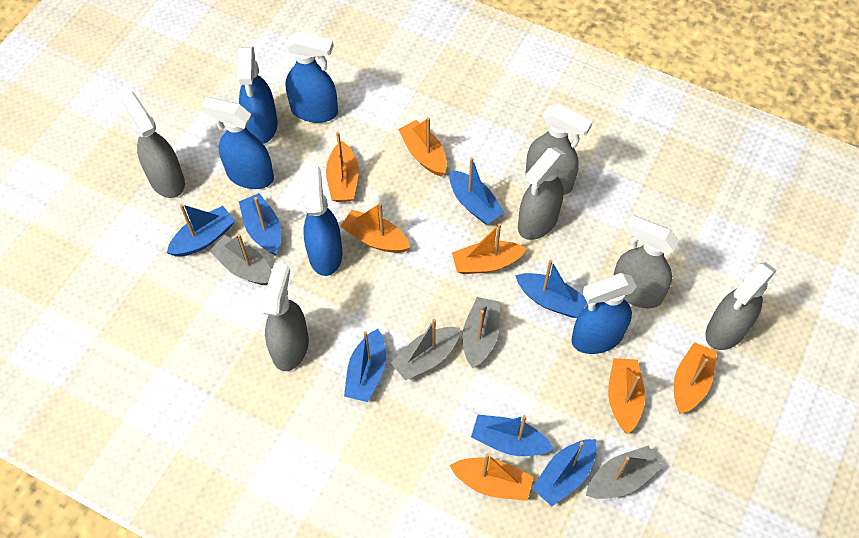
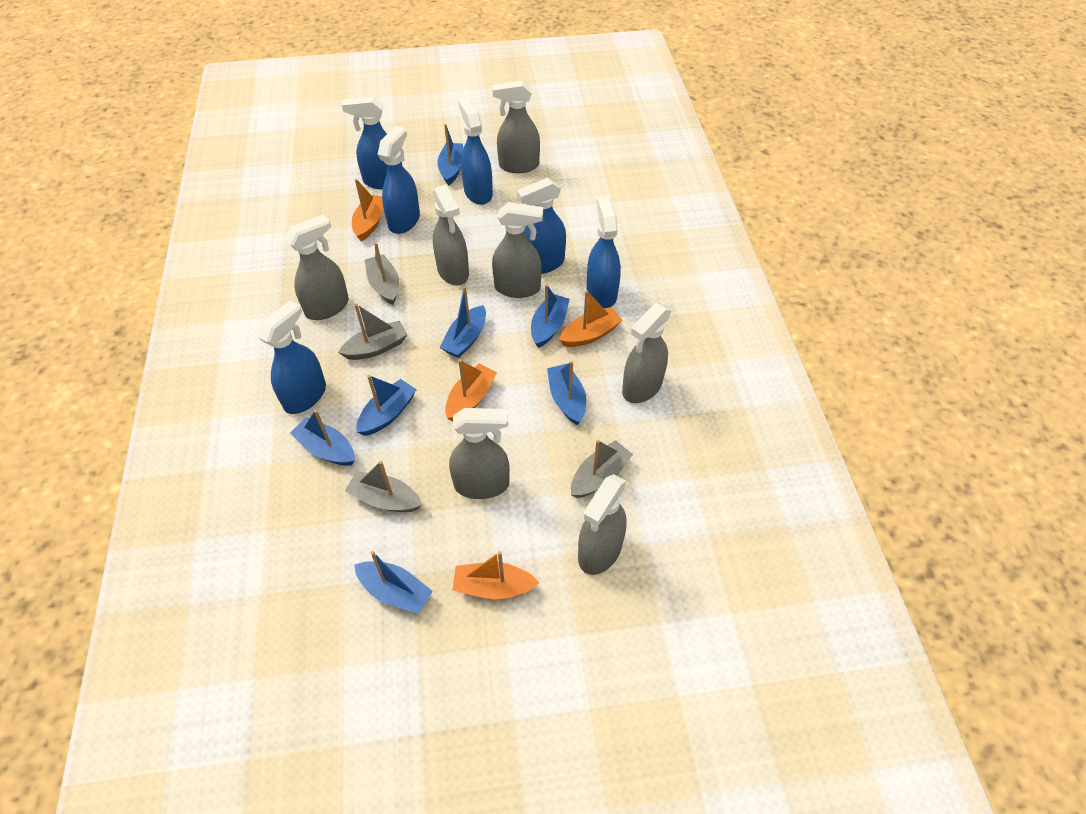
blue spray bottle: 5 -> 6
grey spray bottle: 6 -> 7
orange boat: 7 -> 4

